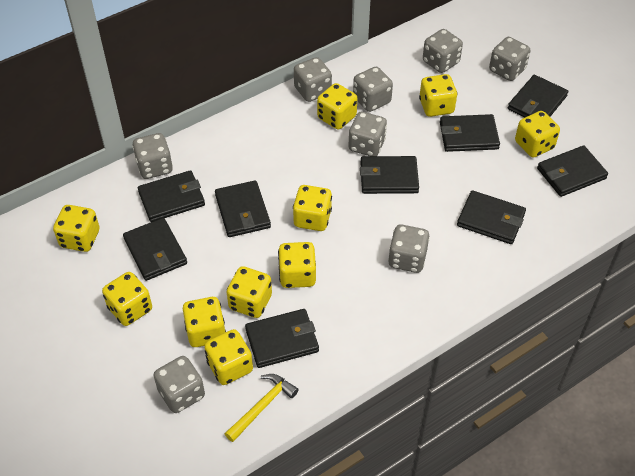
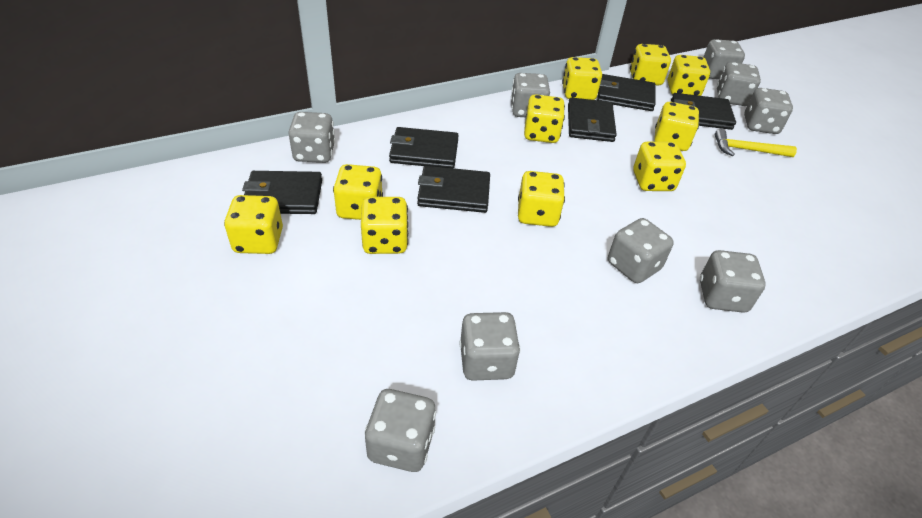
black wallet: 9 -> 6
grey dice: 8 -> 9

